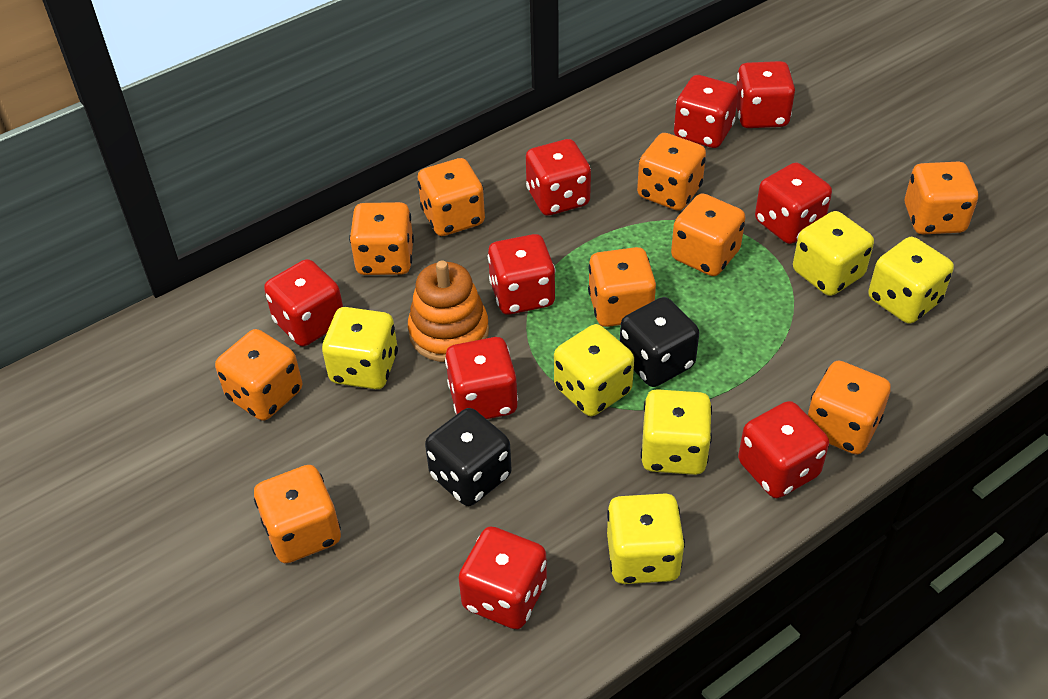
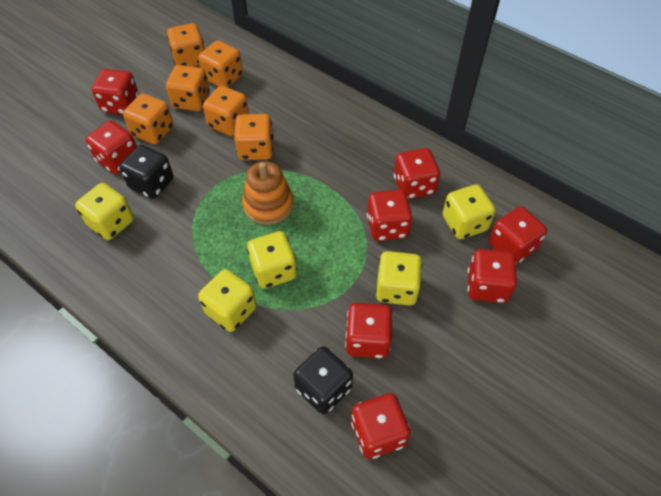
orange dice: 9 -> 6
red dice: 9 -> 8
yellow dice: 6 -> 5

